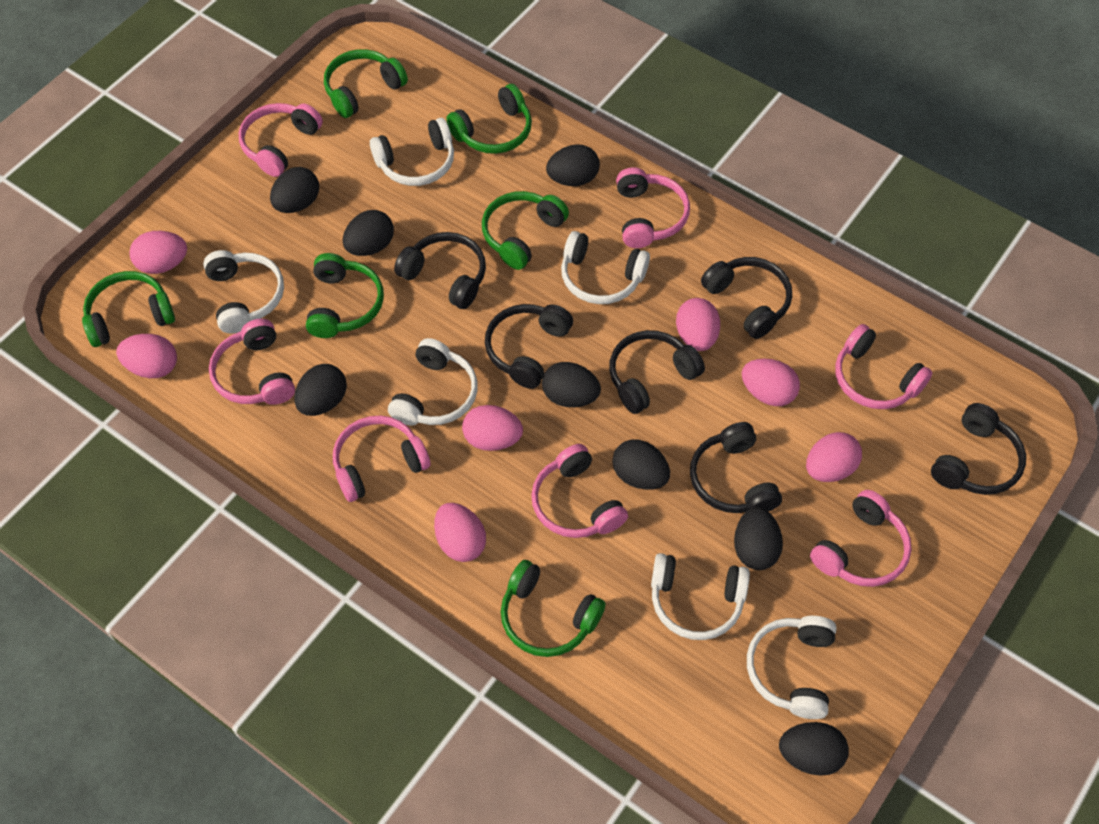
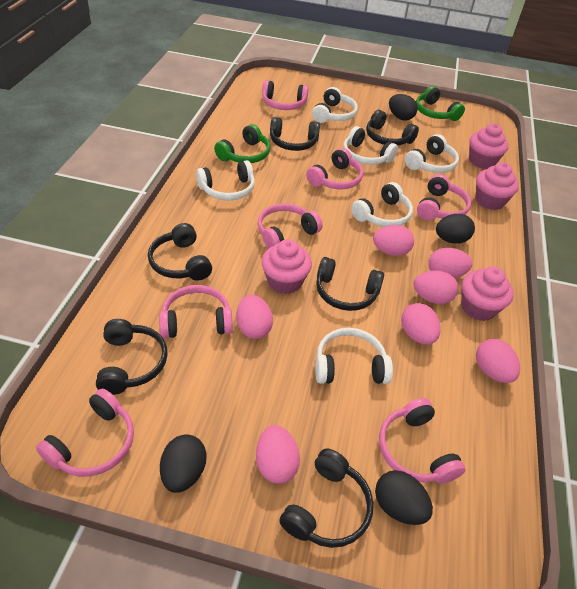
black egg: 8 -> 4
green headphones: 6 -> 2
pink cupcake: 0 -> 4

